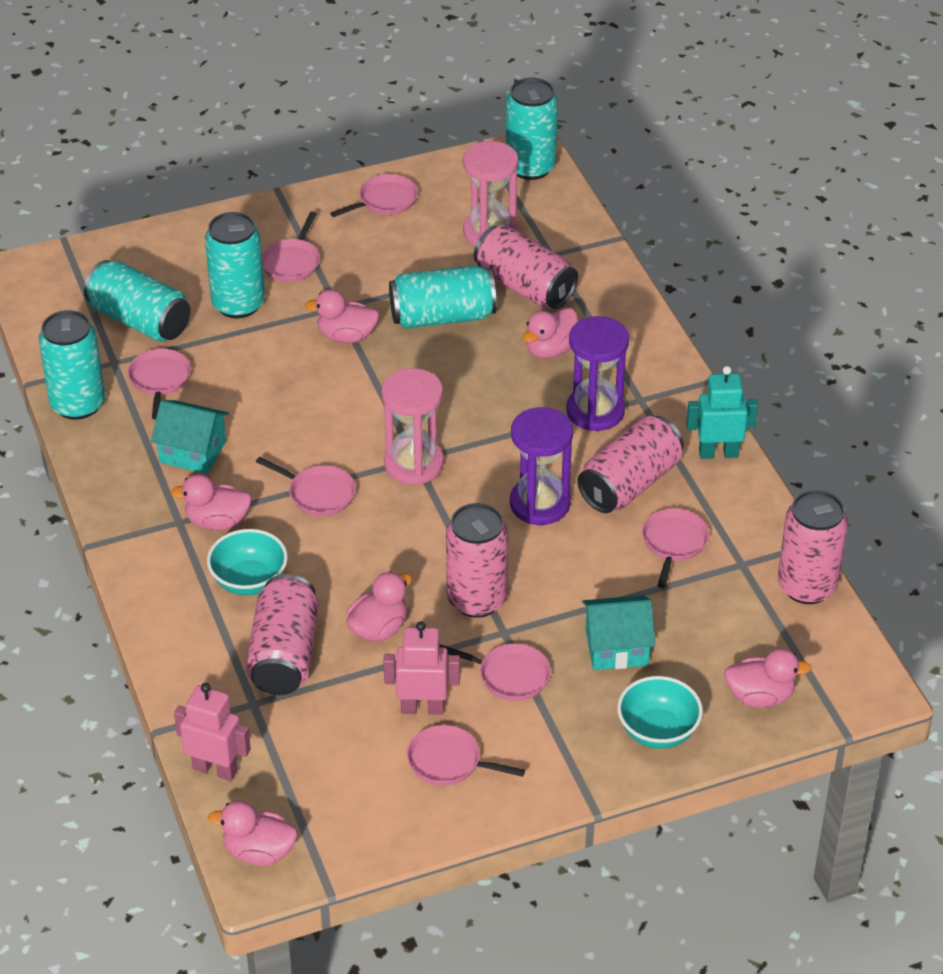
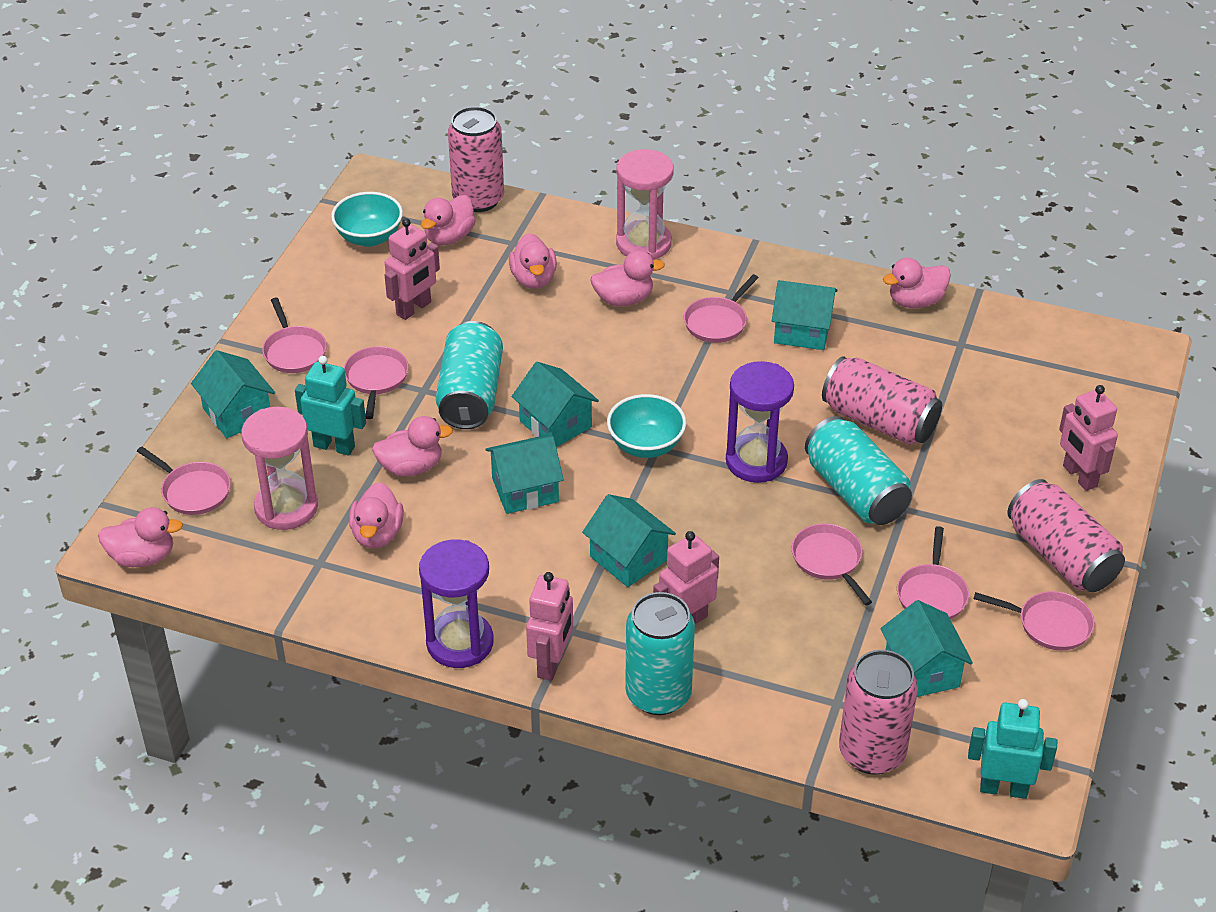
pink can: 5 -> 4
pink duck: 6 -> 7
pink robot: 2 -> 4
turquoise can: 5 -> 3
turquoise house: 2 -> 6
turquoise robot: 1 -> 2

